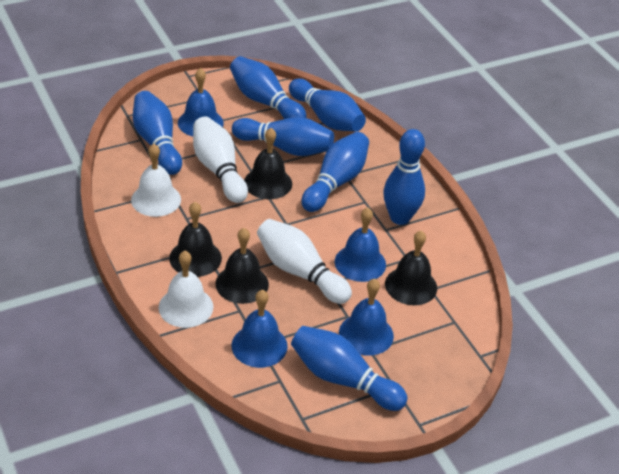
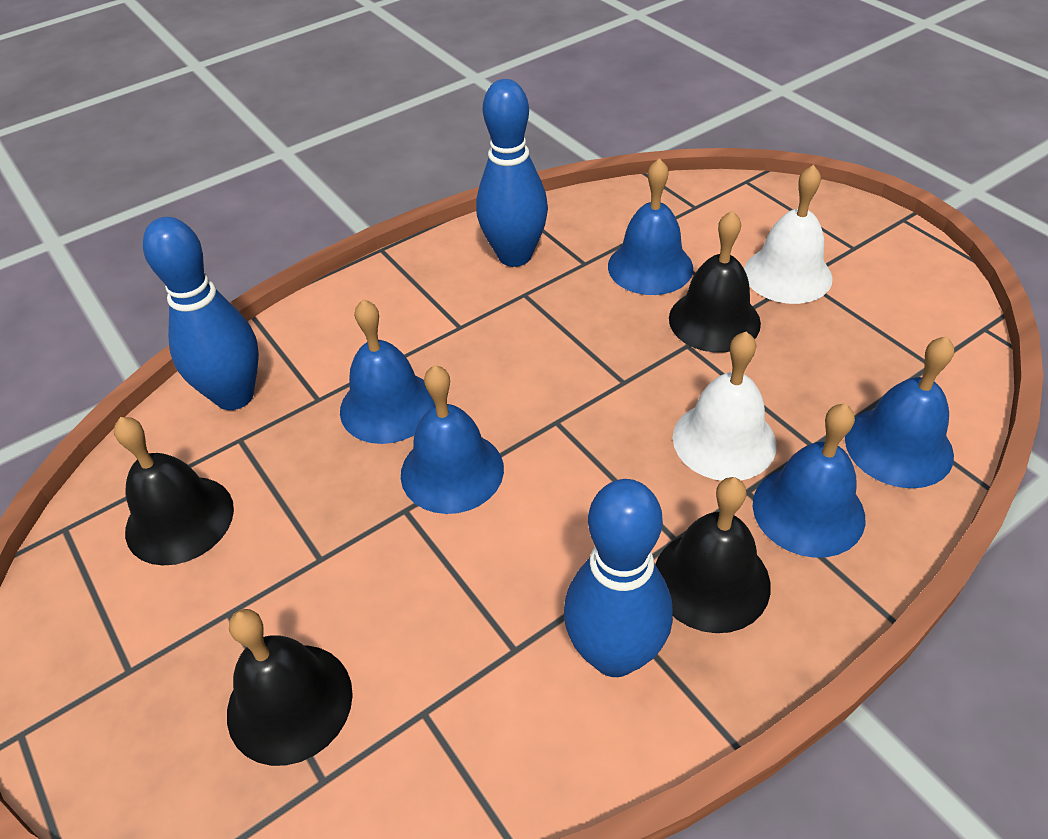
blue bell: 4 -> 5
blue bowling pin: 7 -> 3
white bowling pin: 2 -> 0

